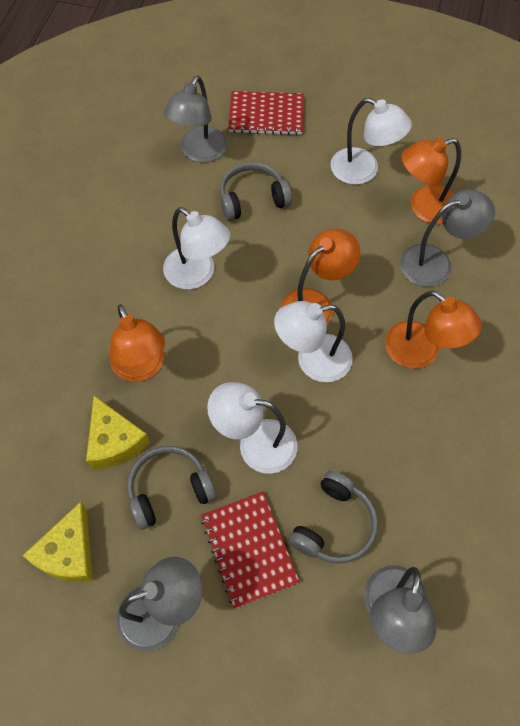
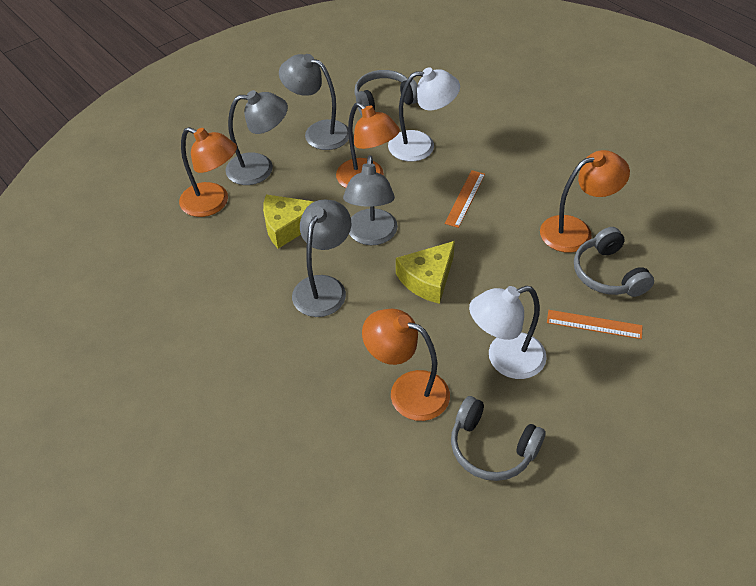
orange ruler: 0 -> 2
red notebook: 2 -> 0
white lamp: 4 -> 2

